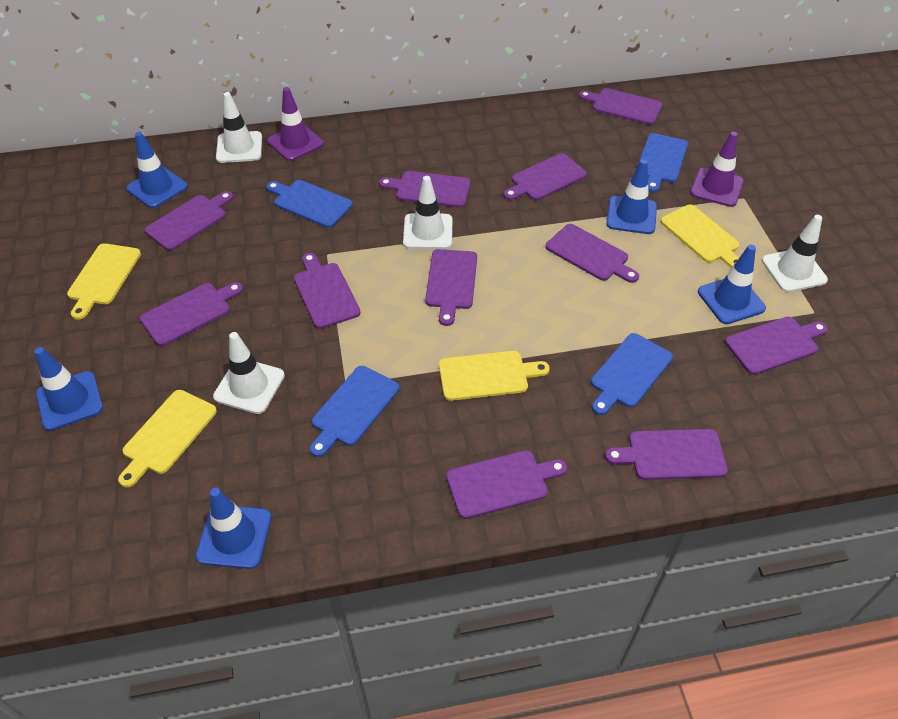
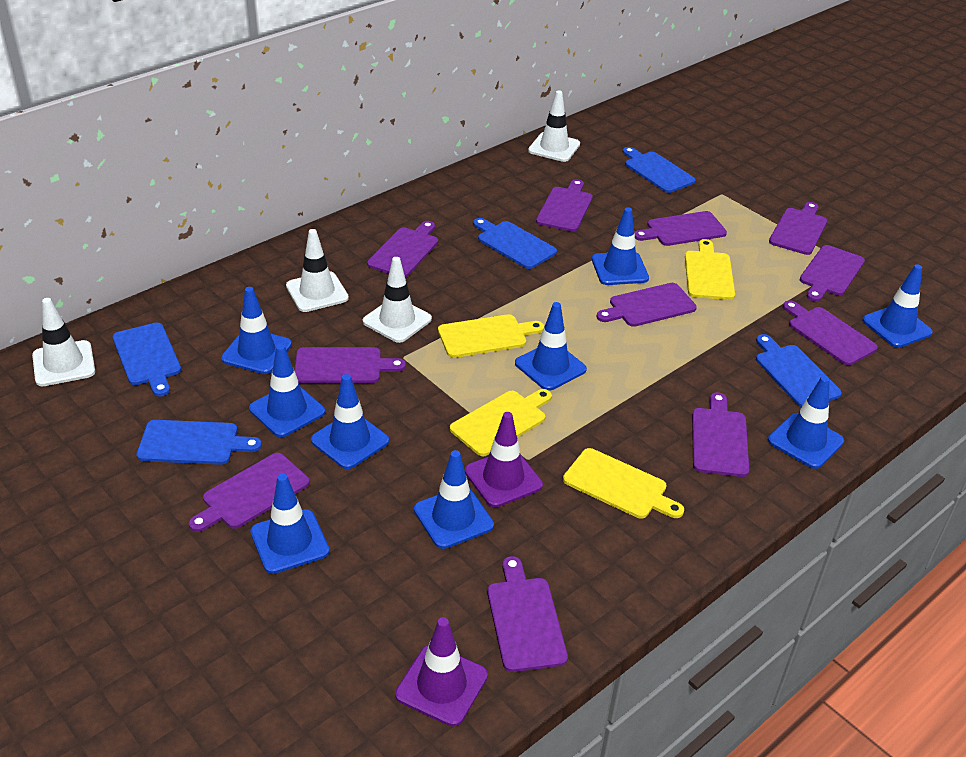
blue cutting board: 4 -> 5
blue traffic cone: 5 -> 9

